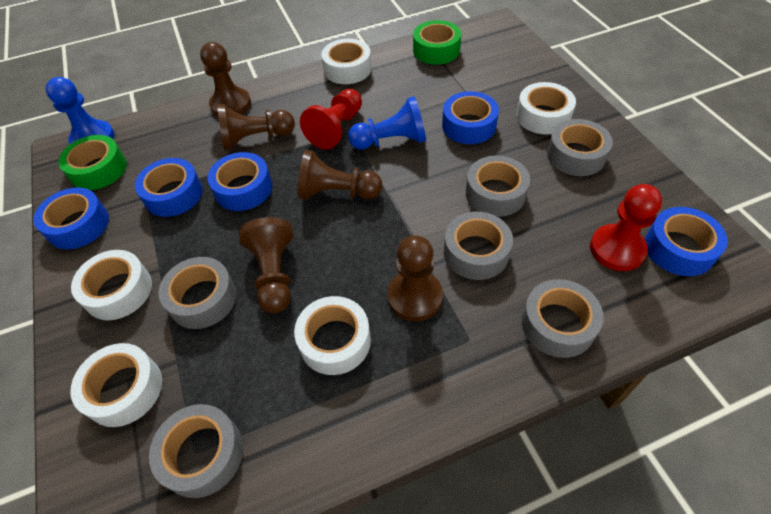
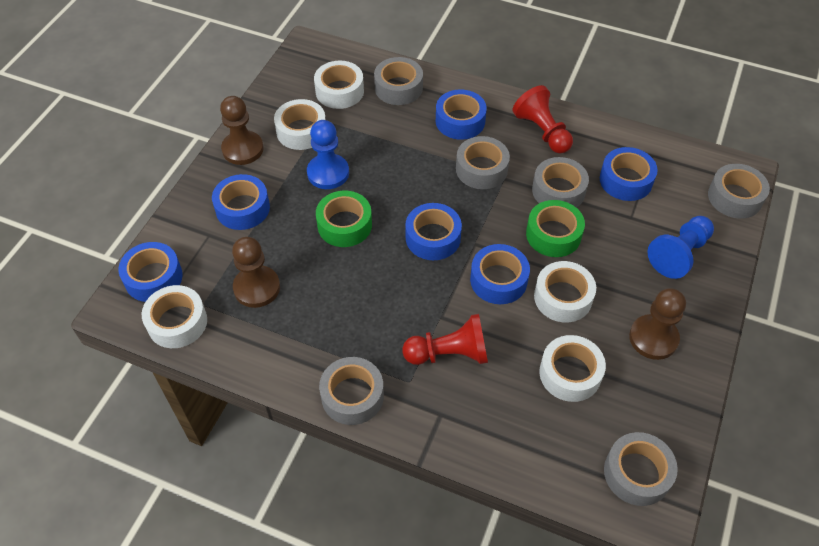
blue tape: 5 -> 6
brown pawn: 5 -> 3

